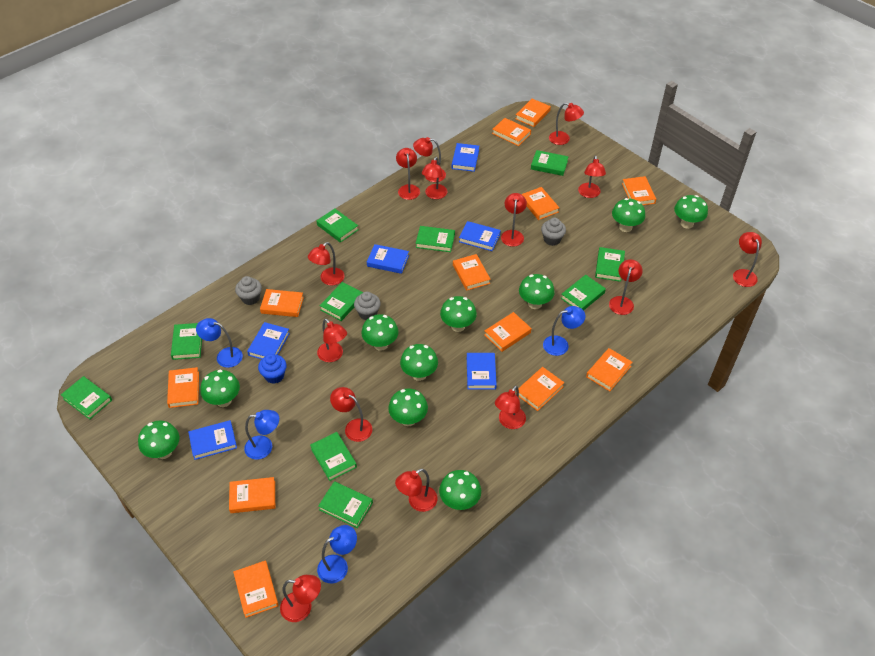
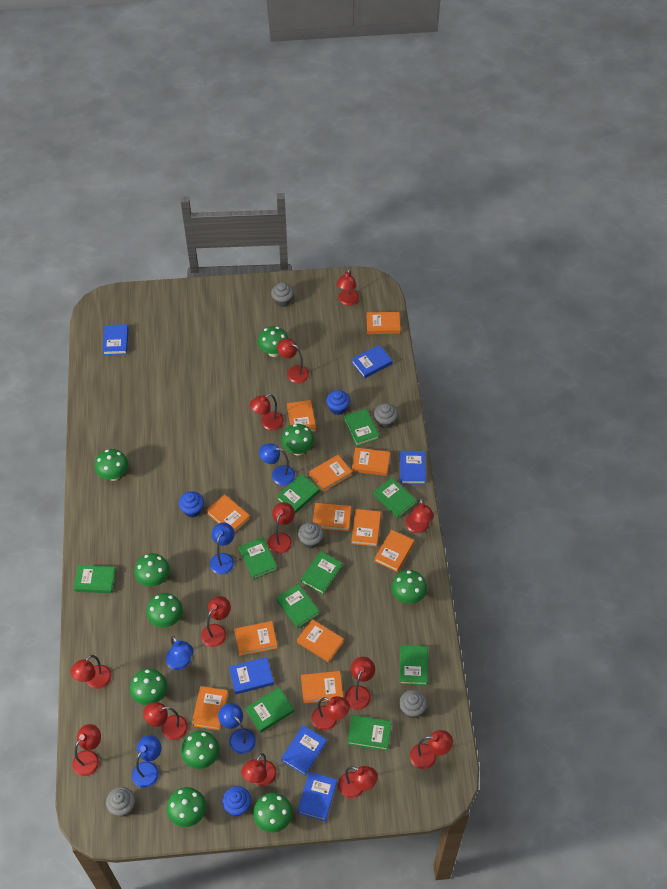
blue cupcake: 1 -> 3
blue lamp: 4 -> 5
grey cupcake: 3 -> 5

